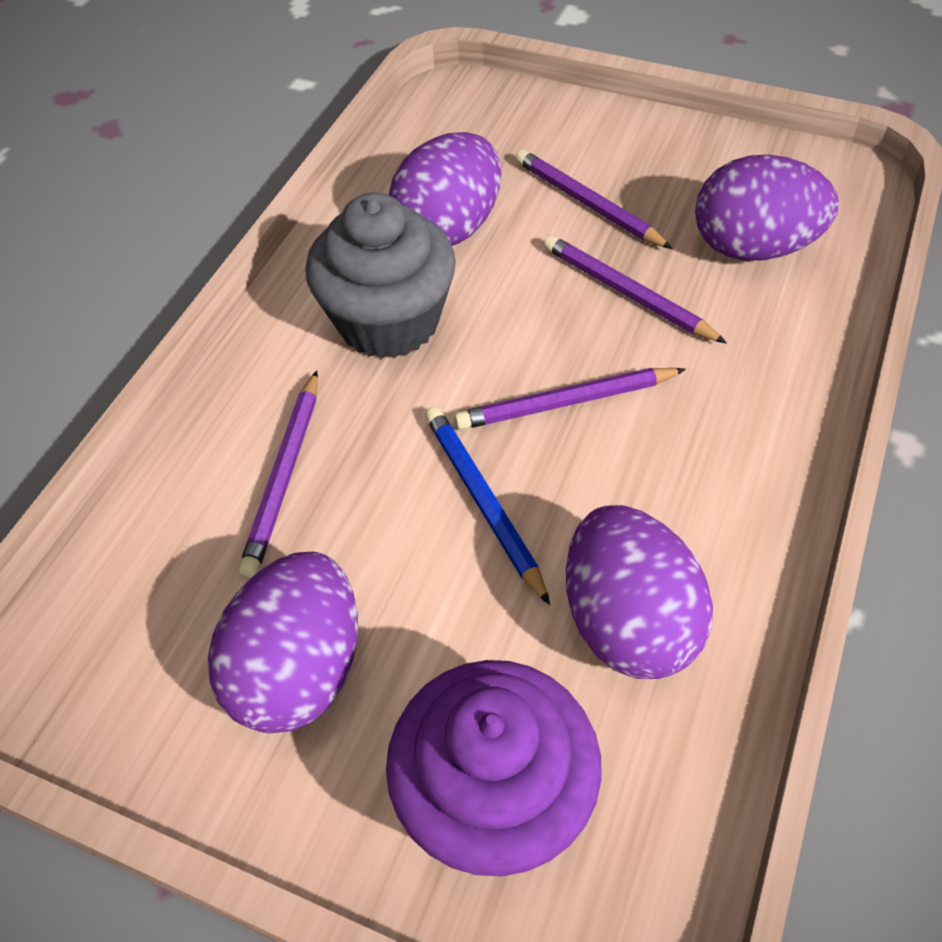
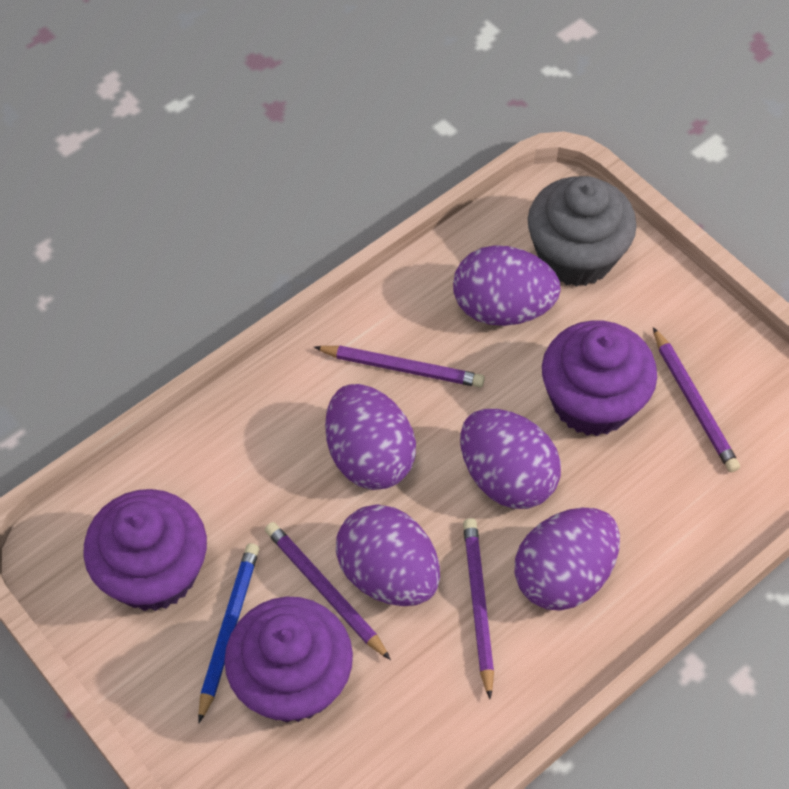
purple cupcake: 1 -> 3
purple egg: 4 -> 5

